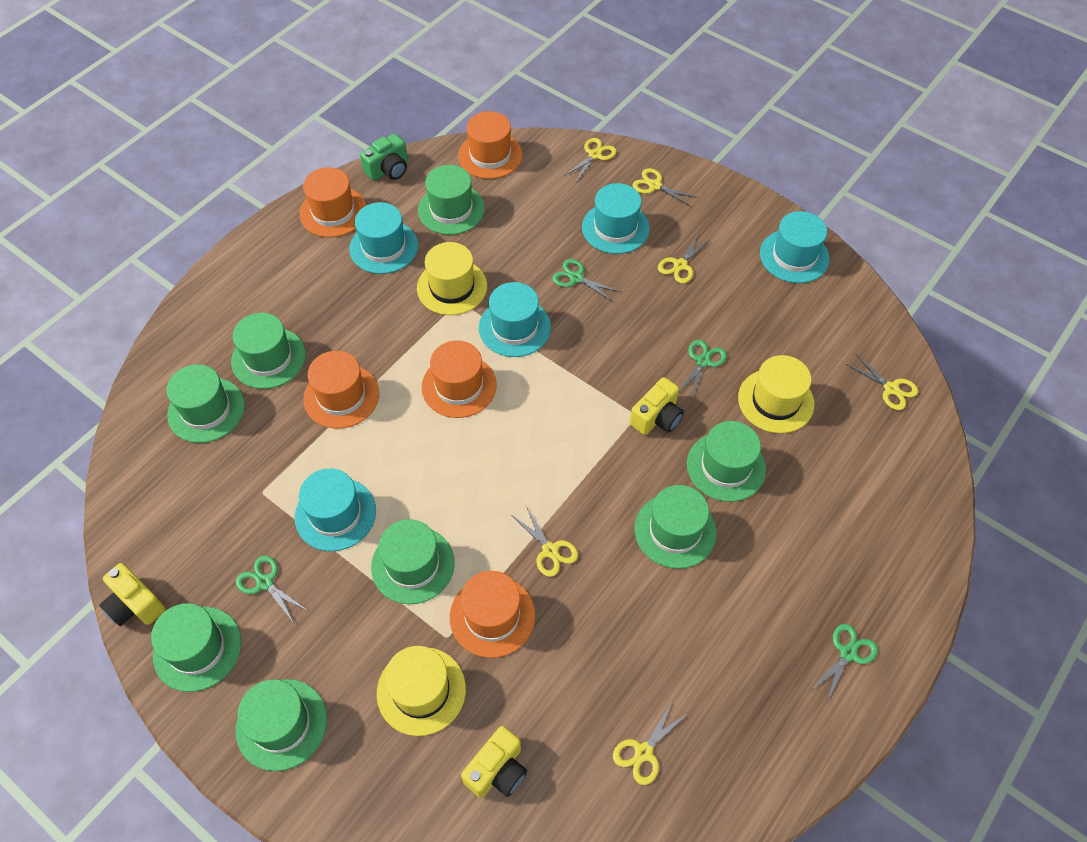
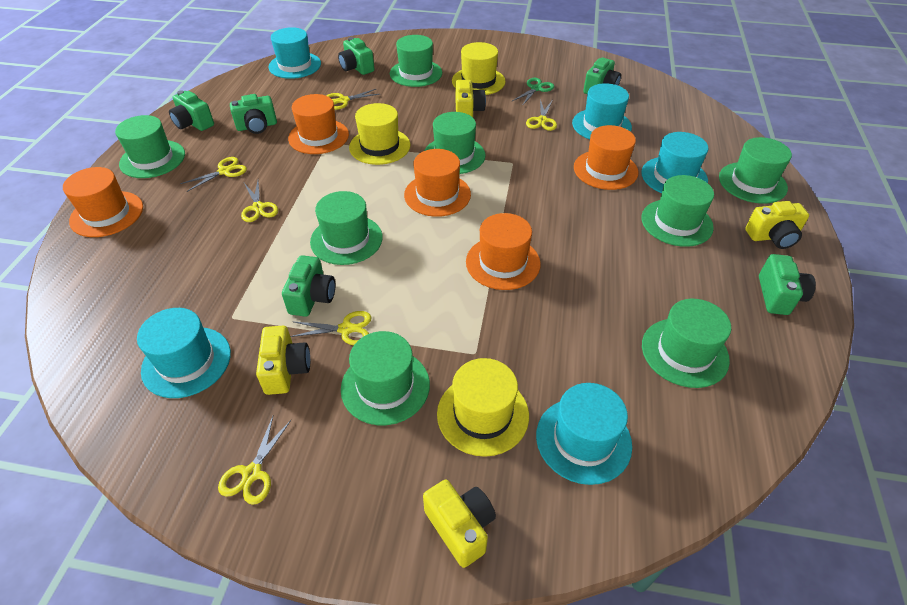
green camera: 1 -> 6
green scissors: 4 -> 1
yellow camera: 3 -> 4

